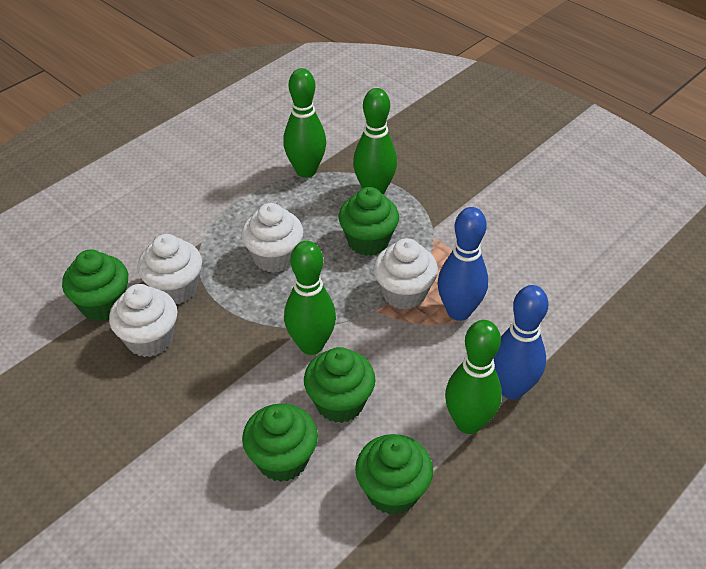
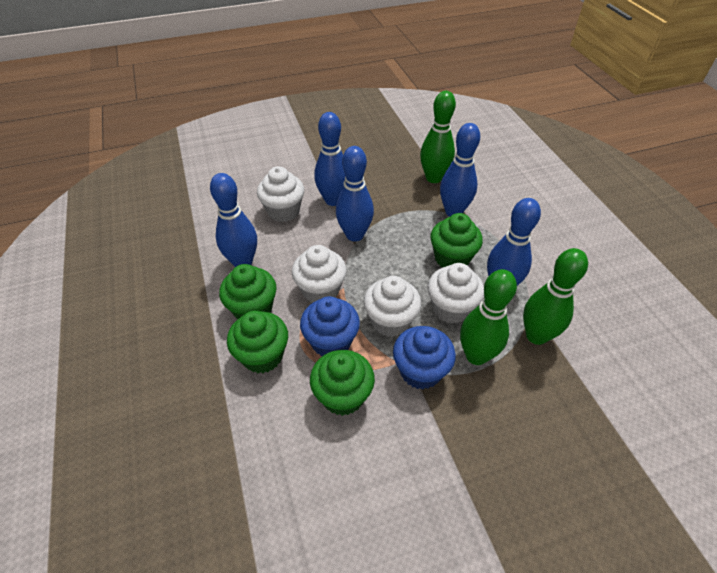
blue bowling pin: 2 -> 5
blue cupcake: 0 -> 2
green bowling pin: 4 -> 3
green cupcake: 5 -> 4

